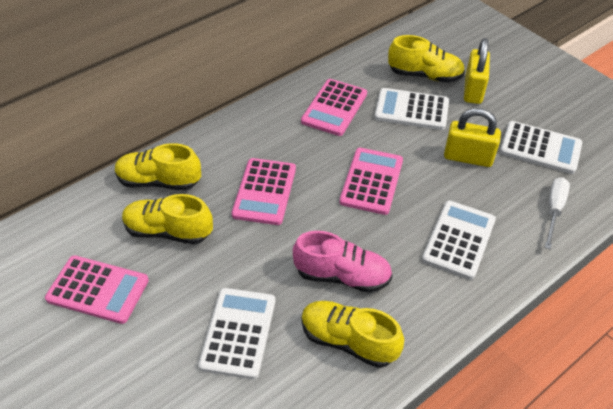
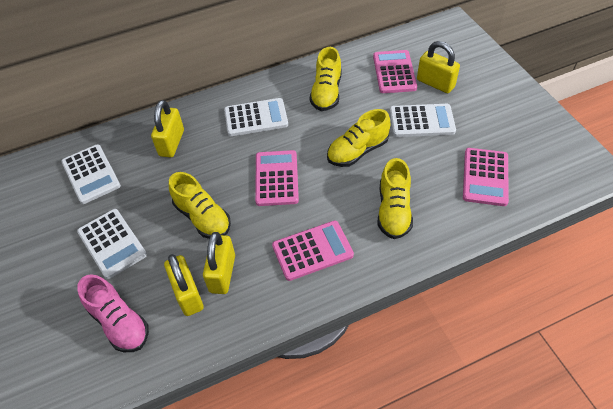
white screwdriver: 1 -> 0
yellow padlock: 2 -> 4

